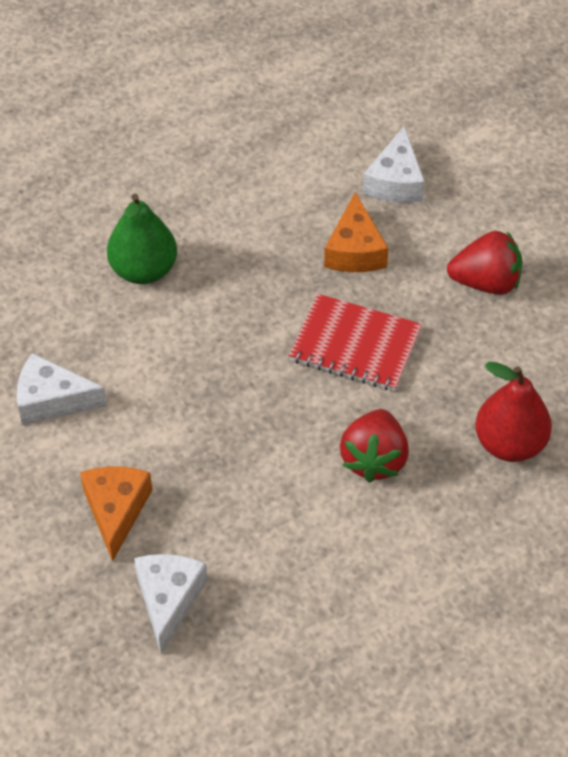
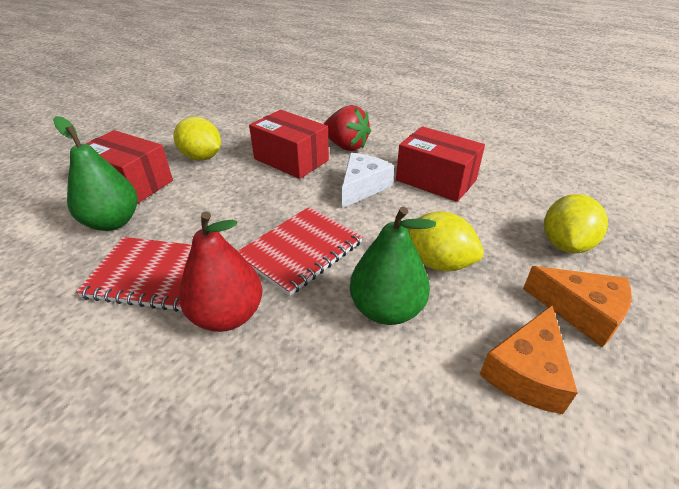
green pear: 1 -> 2
red box: 0 -> 3
red notebook: 1 -> 2
red strawberry: 2 -> 1
white cheese: 3 -> 1
yellow lemon: 0 -> 3

